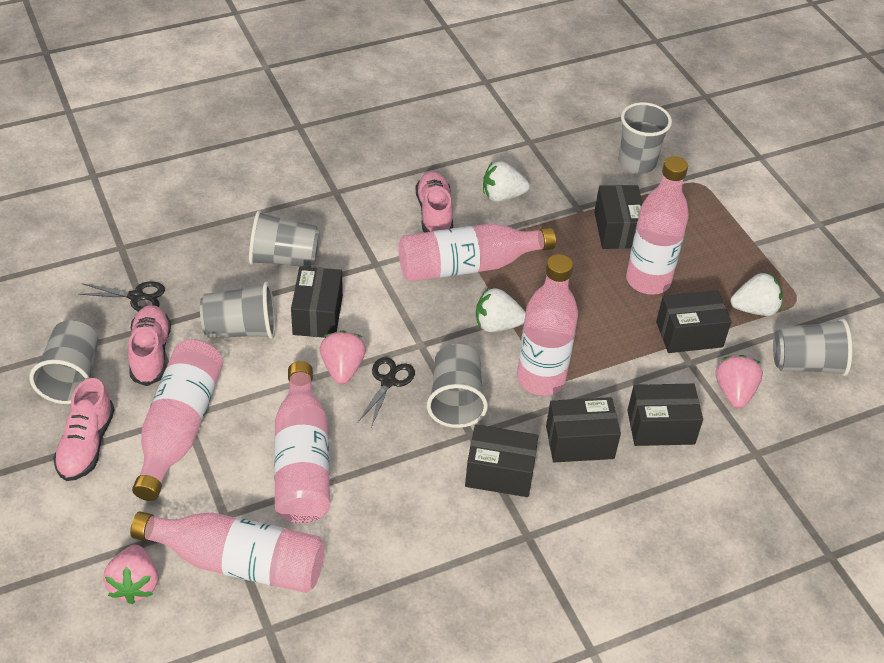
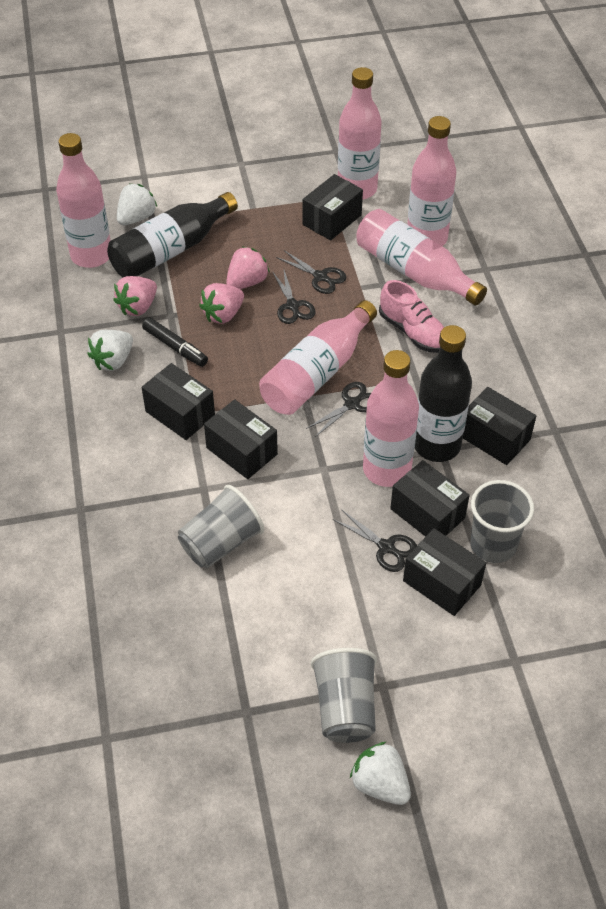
black bottle: 0 -> 2
black marker: 0 -> 1
black scissors: 2 -> 4
grey cup: 6 -> 3
pink shoe: 3 -> 1

